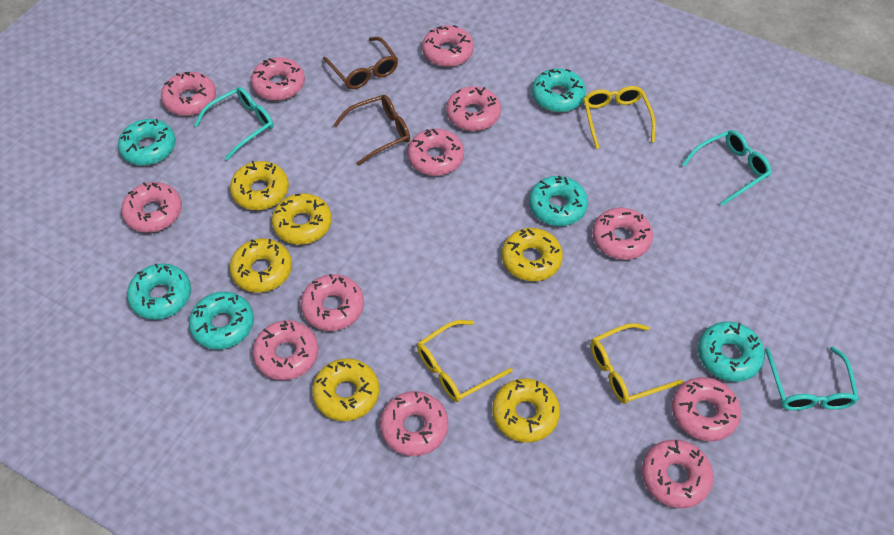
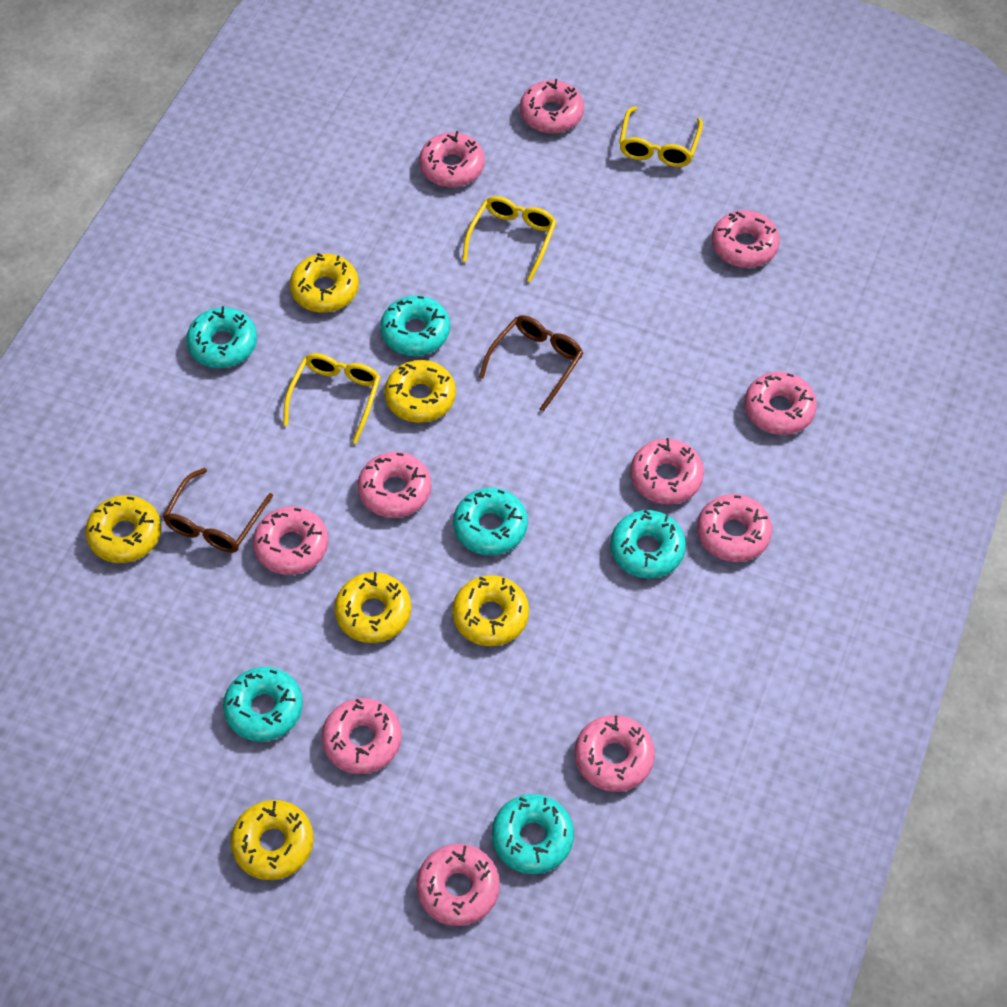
pink donut: 12 -> 11
turquoise glasses: 3 -> 0

